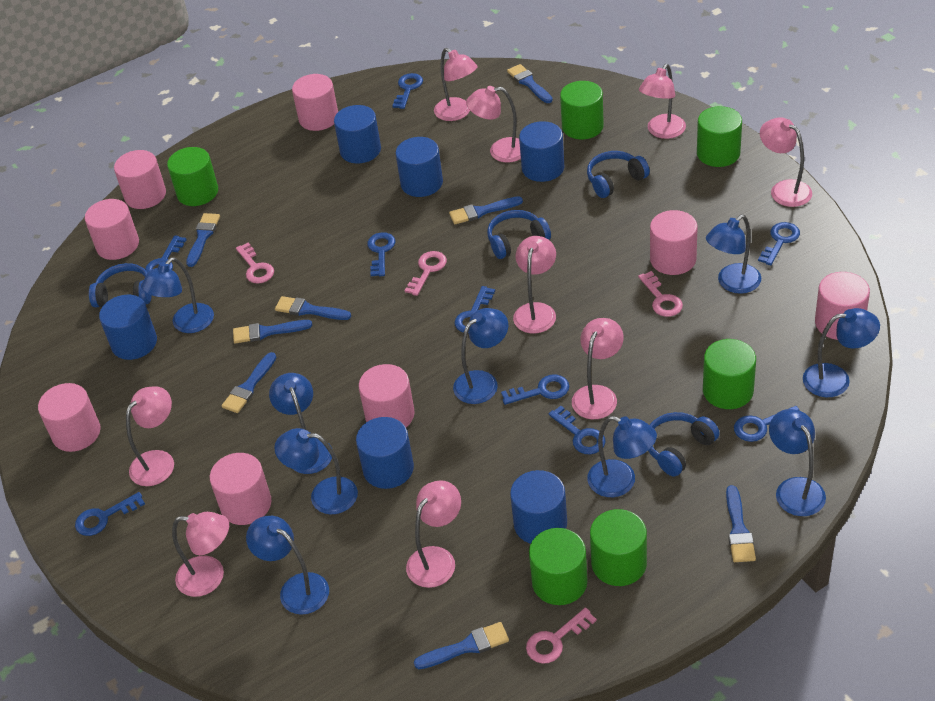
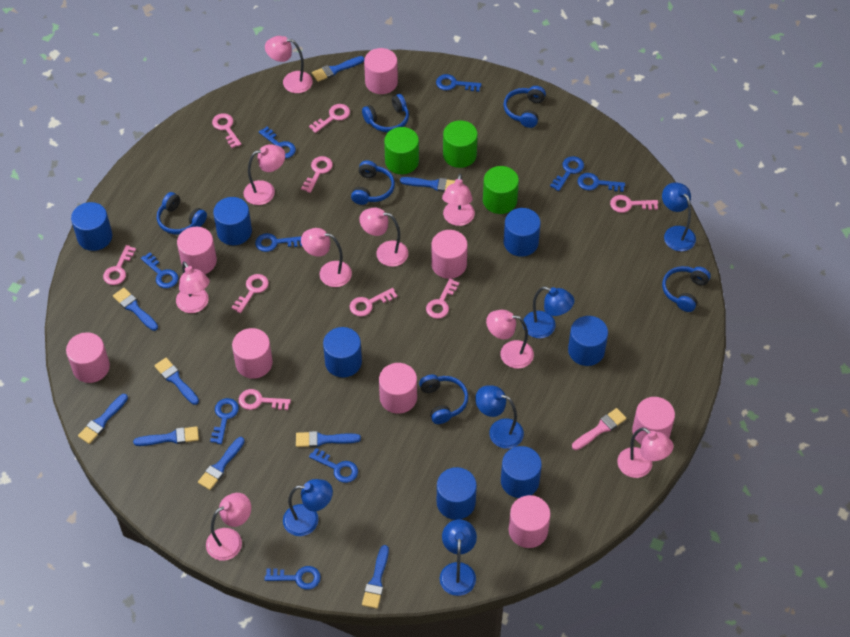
blue brush: 8 -> 9
blue cylinder: 6 -> 7
blue headphones: 4 -> 6
blue lamp: 9 -> 5
green cylinder: 6 -> 3
pink brush: 0 -> 1
pink key: 4 -> 9

